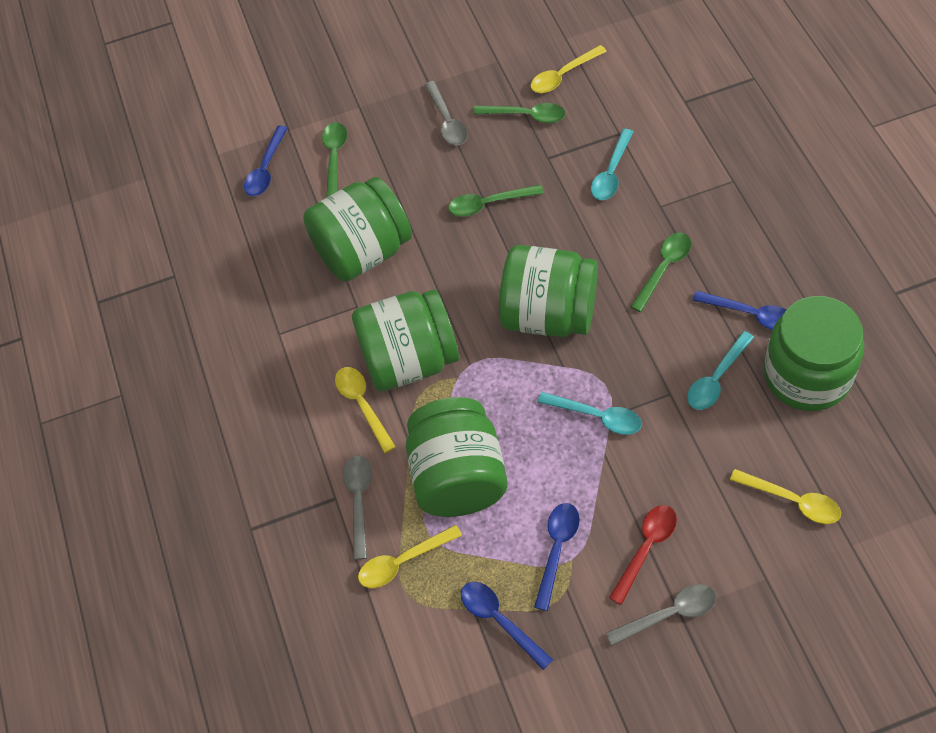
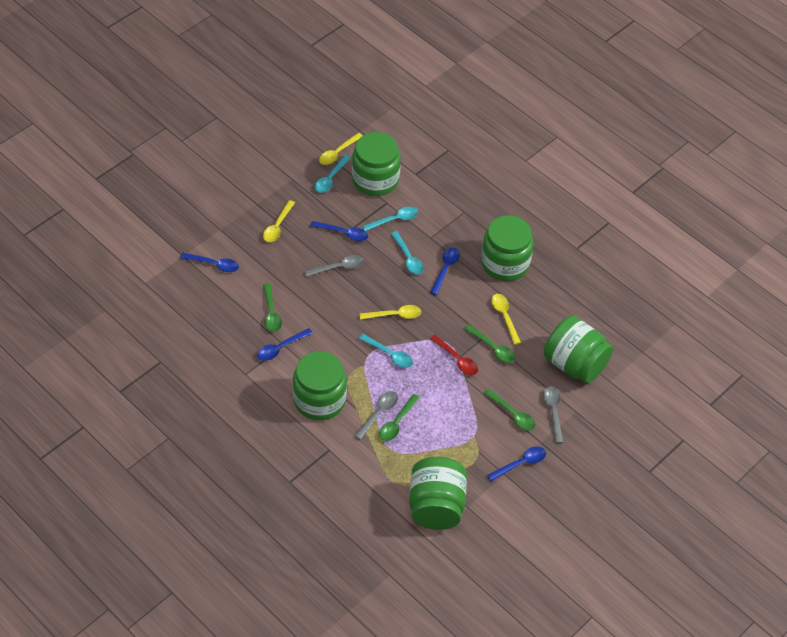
blue spoon: 4 -> 5
turquoise spoon: 3 -> 4

